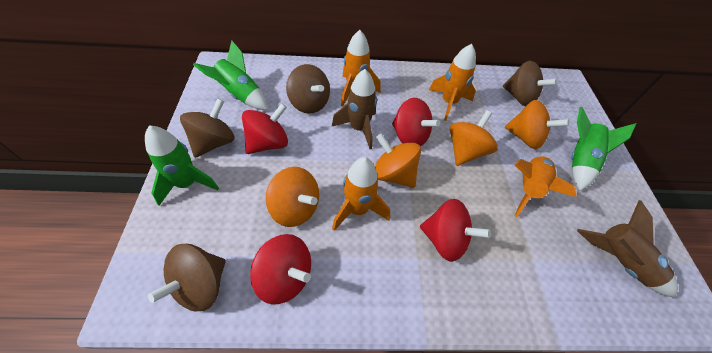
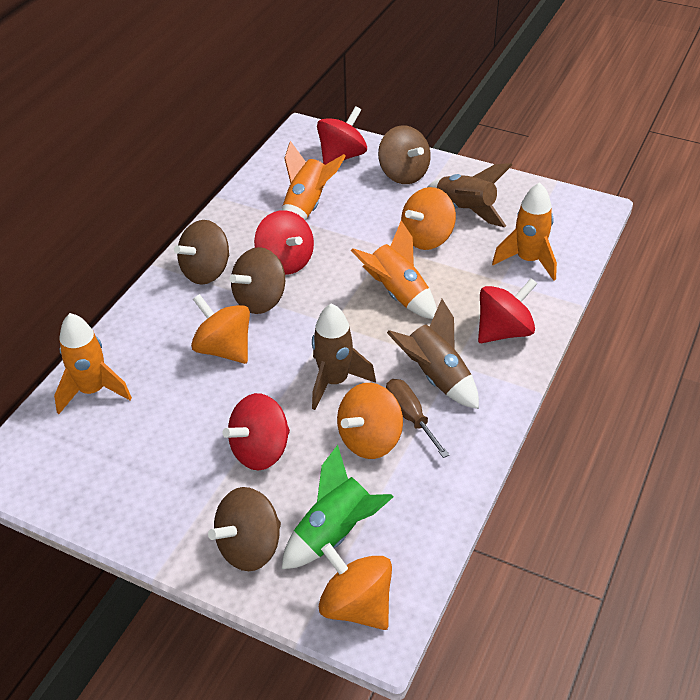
brown rocket: 2 -> 3
brown screwdriver: 0 -> 1
green rocket: 3 -> 1

